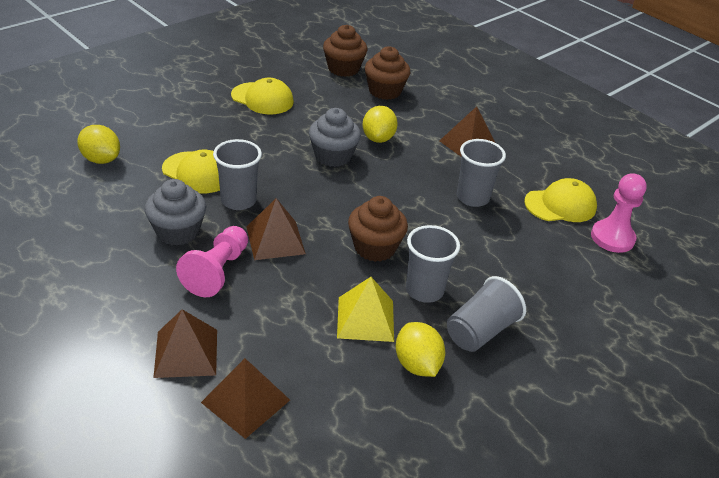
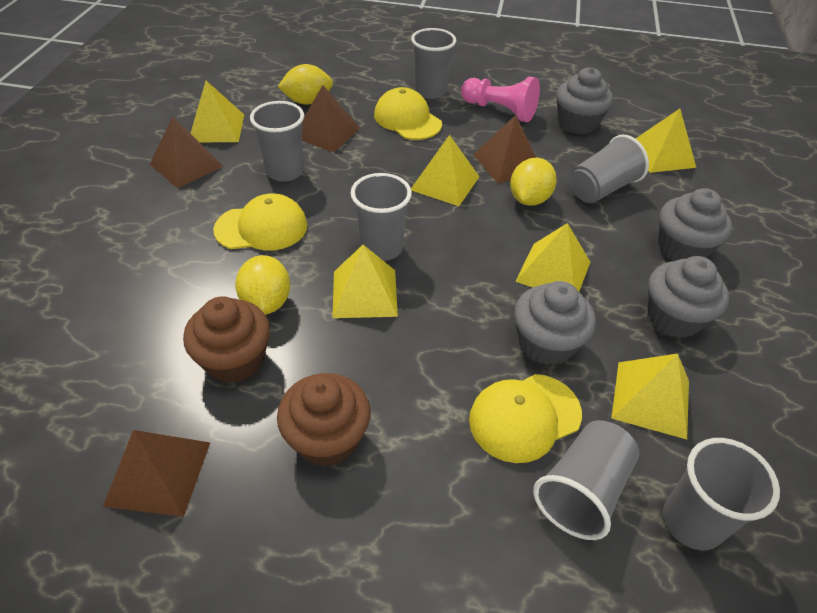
brown cupcake: 3 -> 2
grey cup: 4 -> 6
grey cupcake: 2 -> 4
pink pawn: 2 -> 1
yellow pyramid: 1 -> 6

